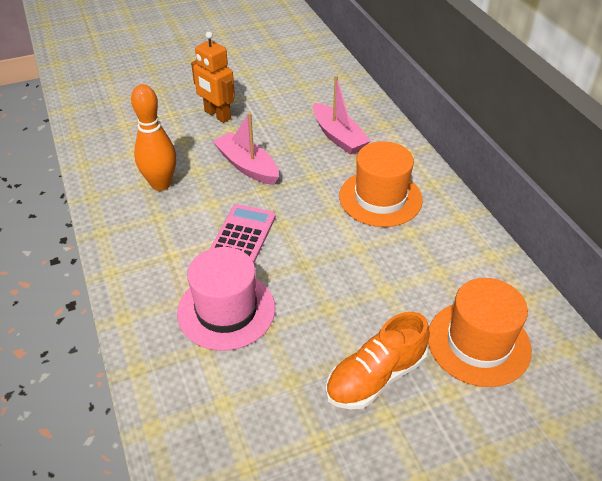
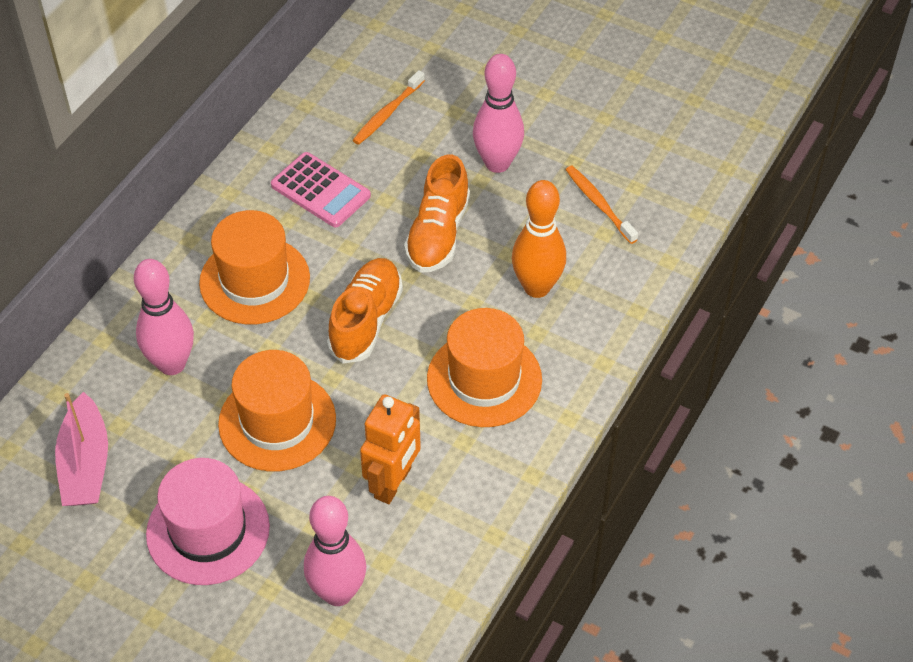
orange hat: 2 -> 3
orange shoe: 1 -> 2
orange toothbrush: 0 -> 2
pink boat: 2 -> 1
pink bowling pin: 0 -> 3

